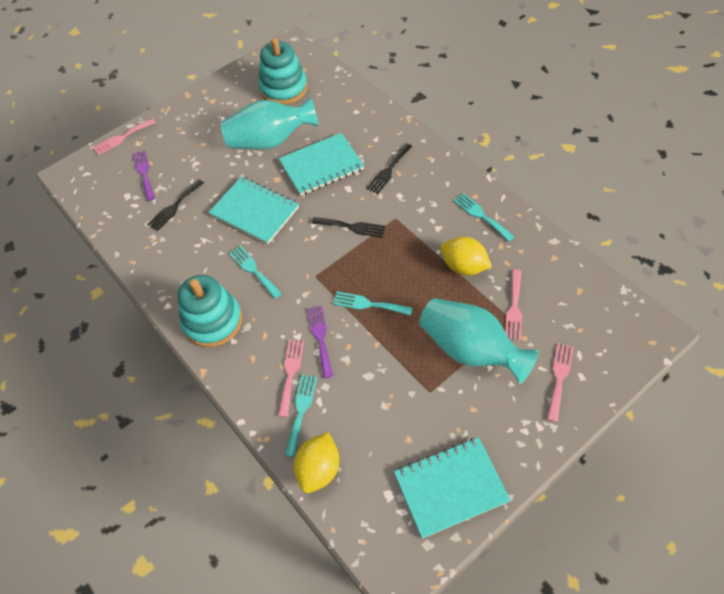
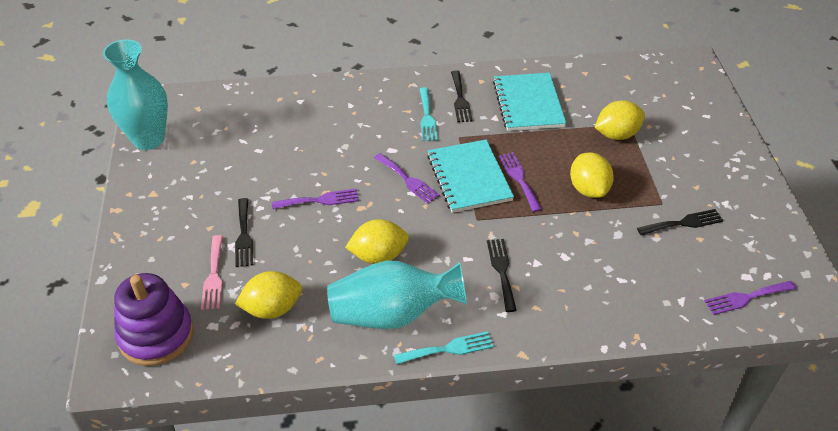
black fork: 3 -> 4
pink fork: 4 -> 1
purple fork: 2 -> 4
purple stacking toy: 0 -> 1
turquoise fork: 4 -> 2
turquoise notebook: 3 -> 2
turquoise stacking toy: 2 -> 0
yellow lemon: 2 -> 4

